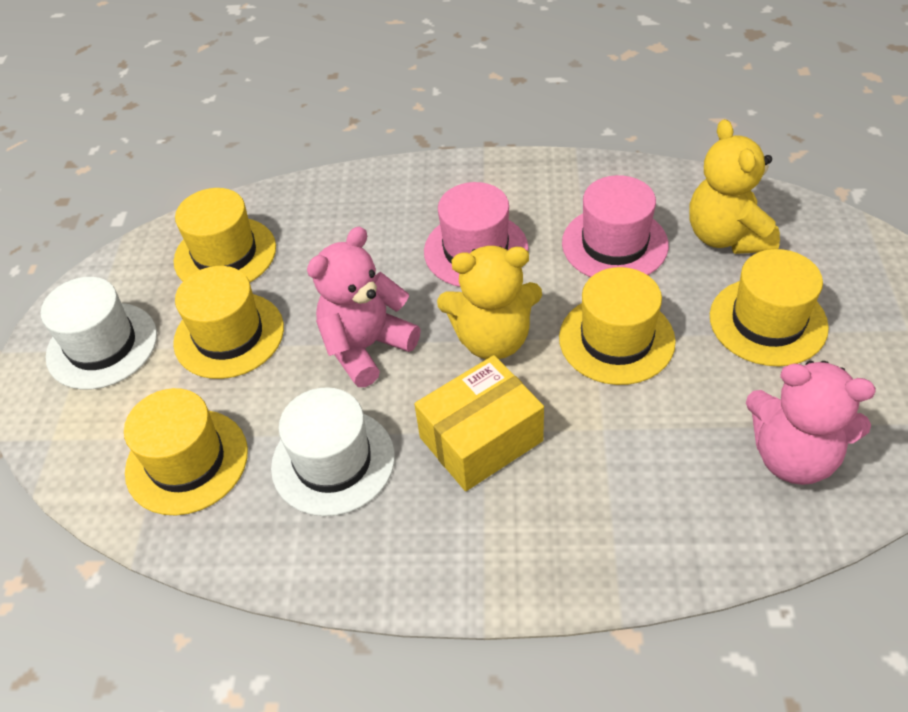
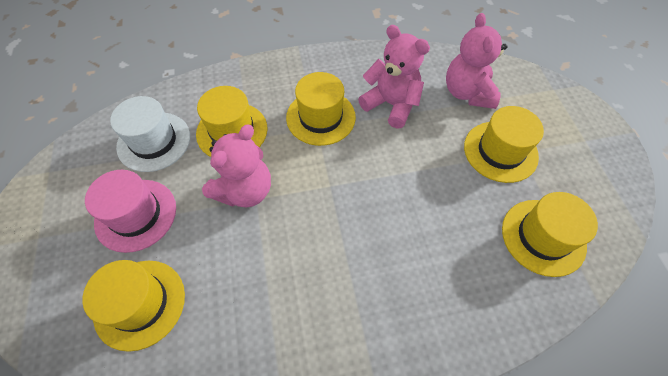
pink hat: 2 -> 1
pink teddy bear: 2 -> 3
white hat: 2 -> 1
yellow box: 1 -> 0
yellow teddy bear: 2 -> 0

